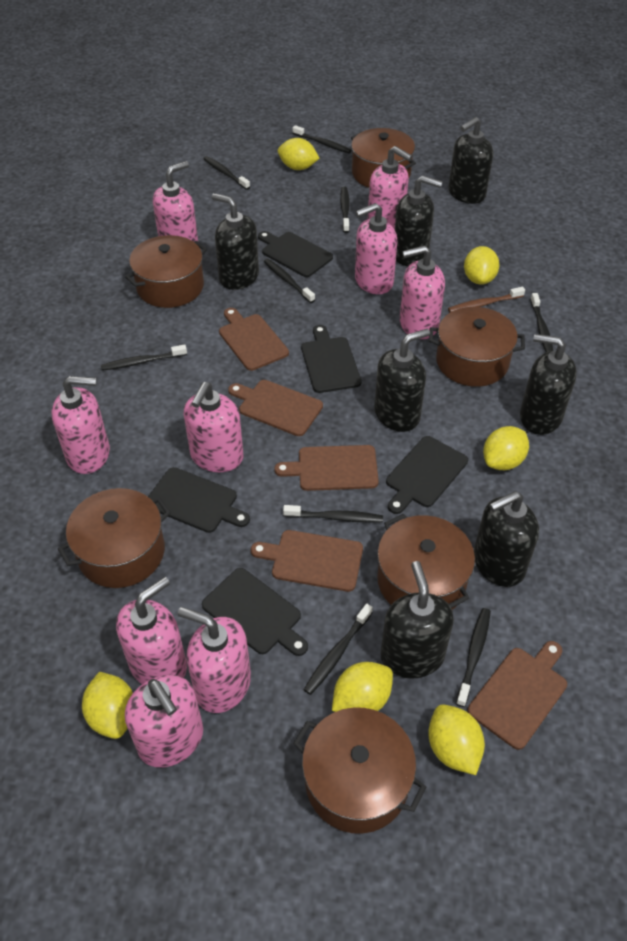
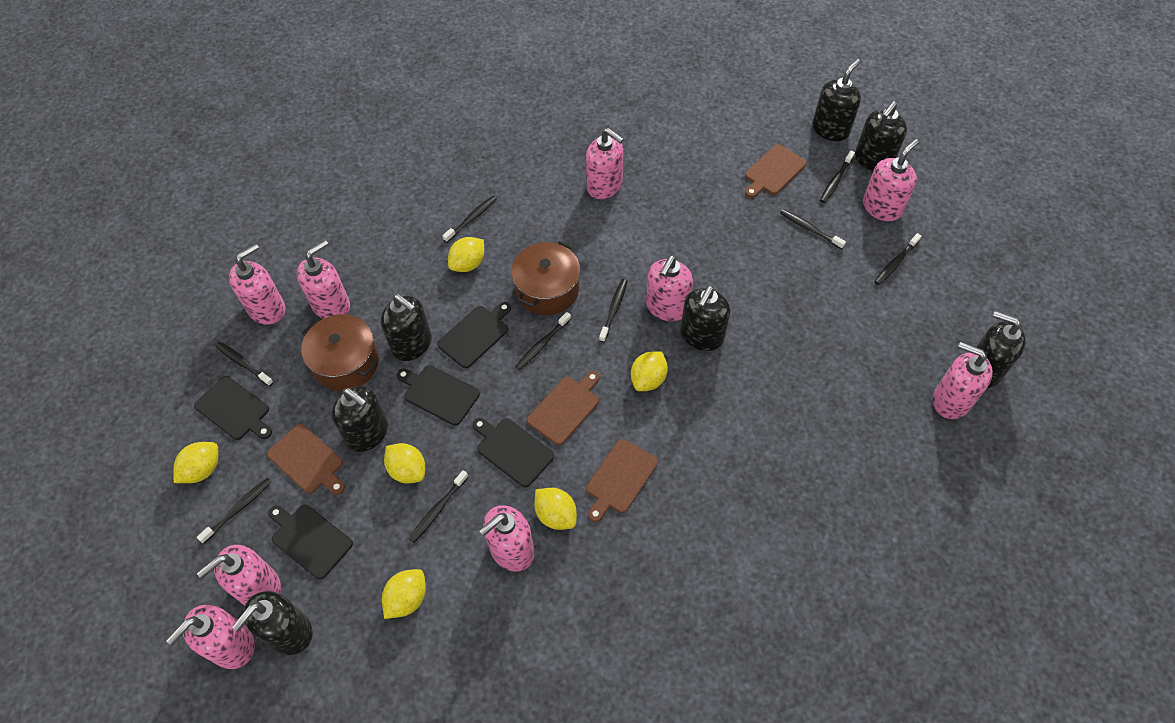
brown cutting board: 5 -> 4
brown pot: 6 -> 2
brown toothbrush: 1 -> 0

